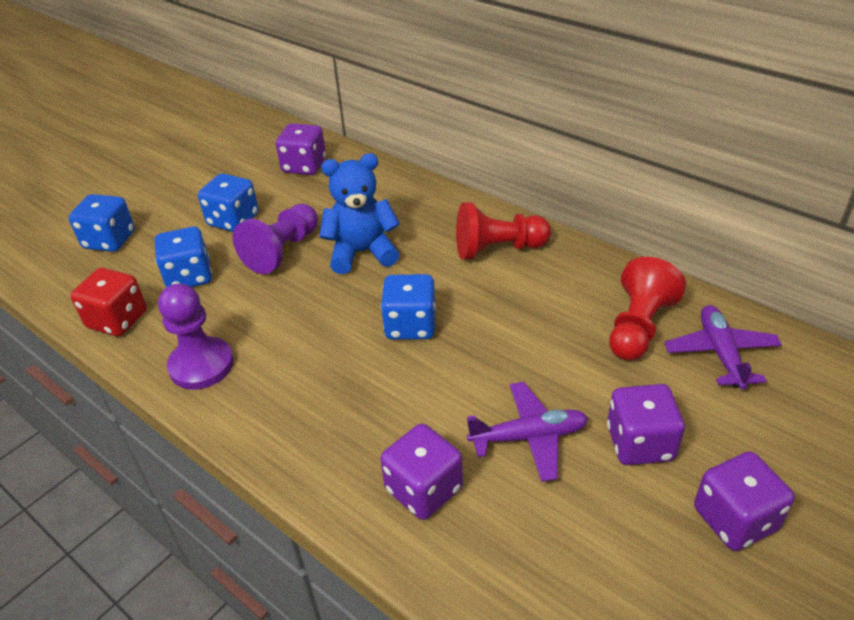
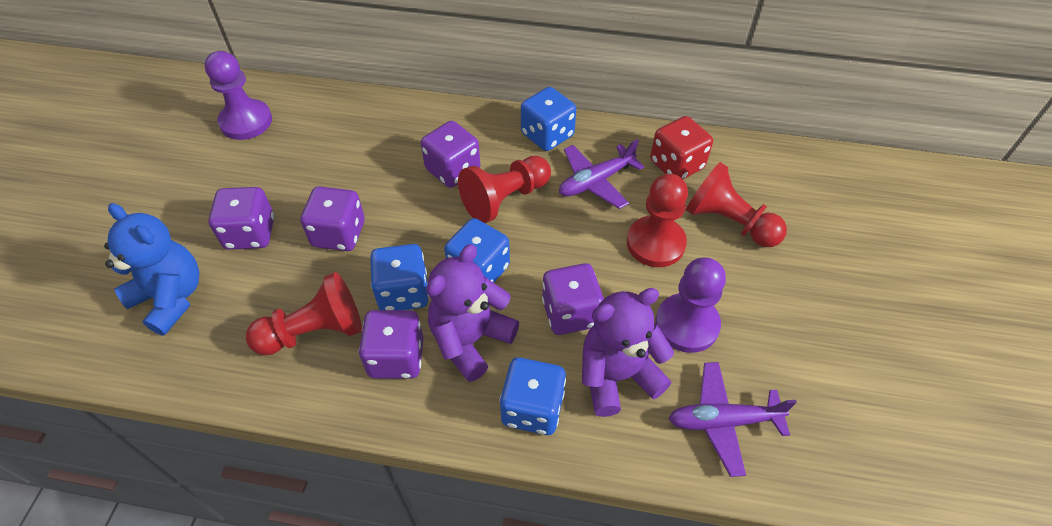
purple dice: 4 -> 5
purple teddy bear: 0 -> 2
red pawn: 2 -> 4

